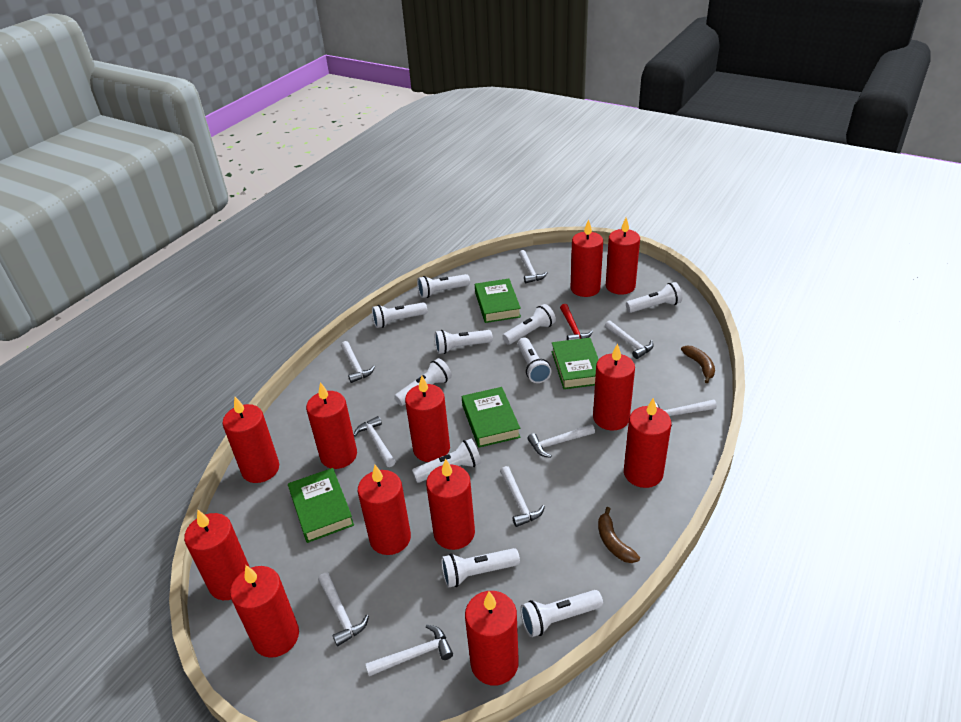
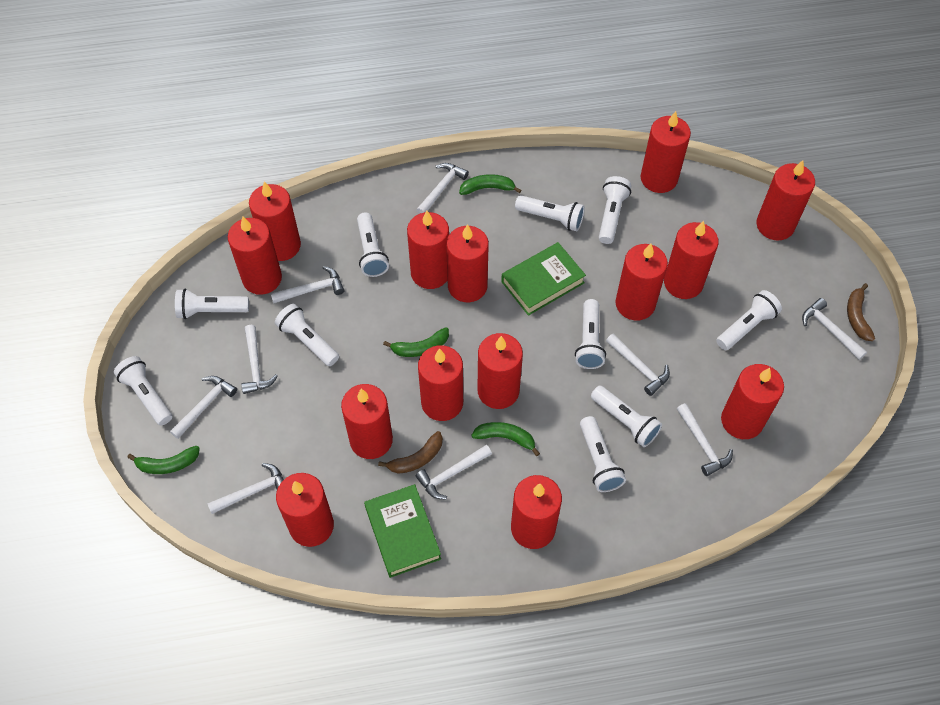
green banana: 0 -> 4
green book: 4 -> 2
red candle: 12 -> 14
red hammer: 1 -> 0

